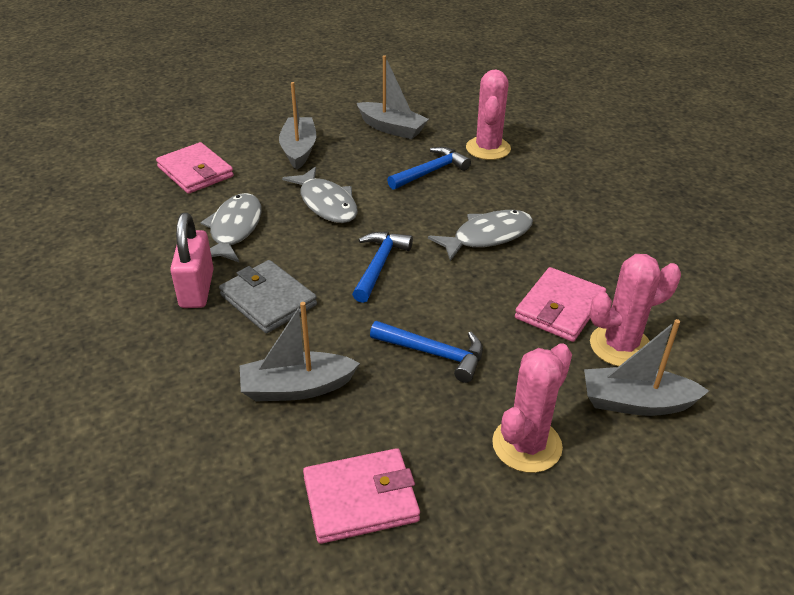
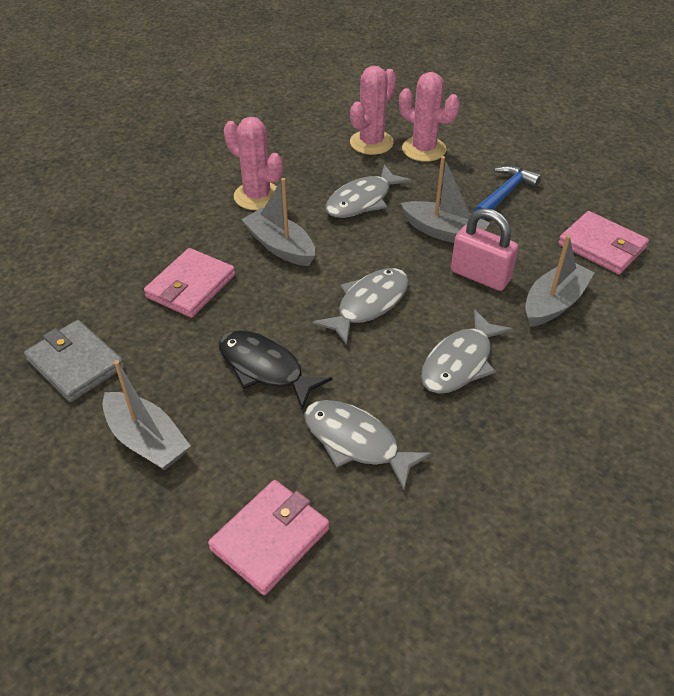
black fish: 0 -> 1
blue hammer: 3 -> 1
grey fish: 3 -> 4

